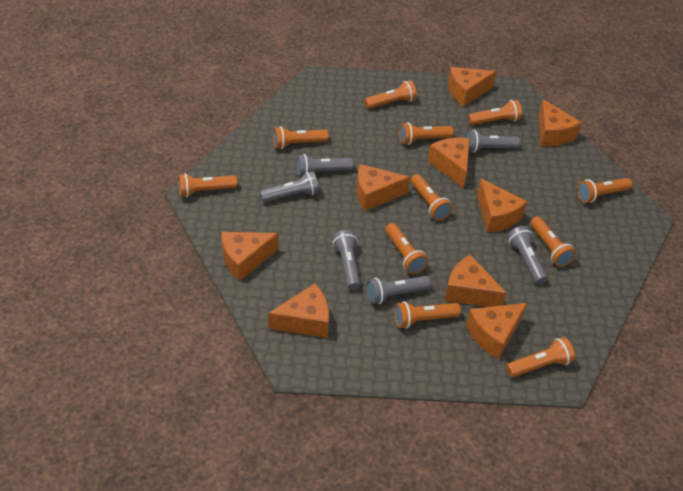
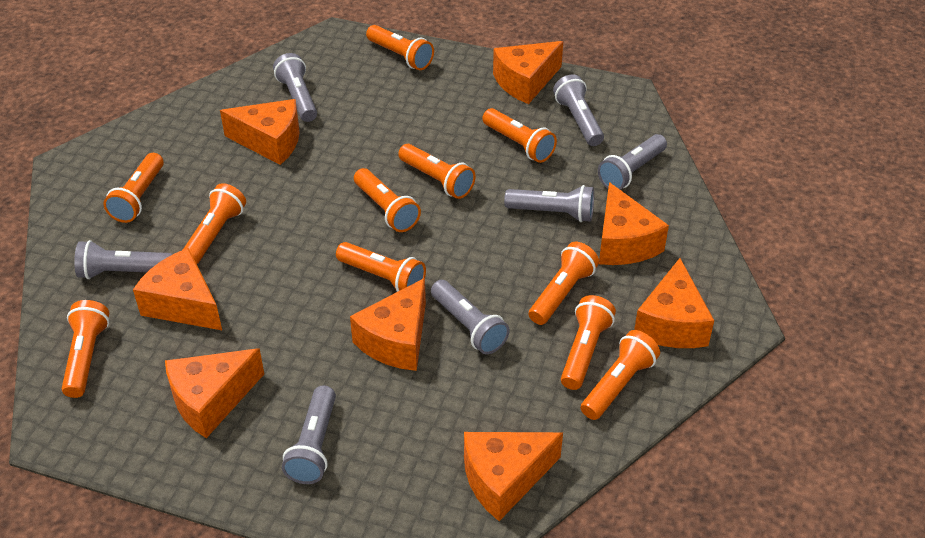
grey flashlight: 6 -> 7
orange cheese: 9 -> 8

